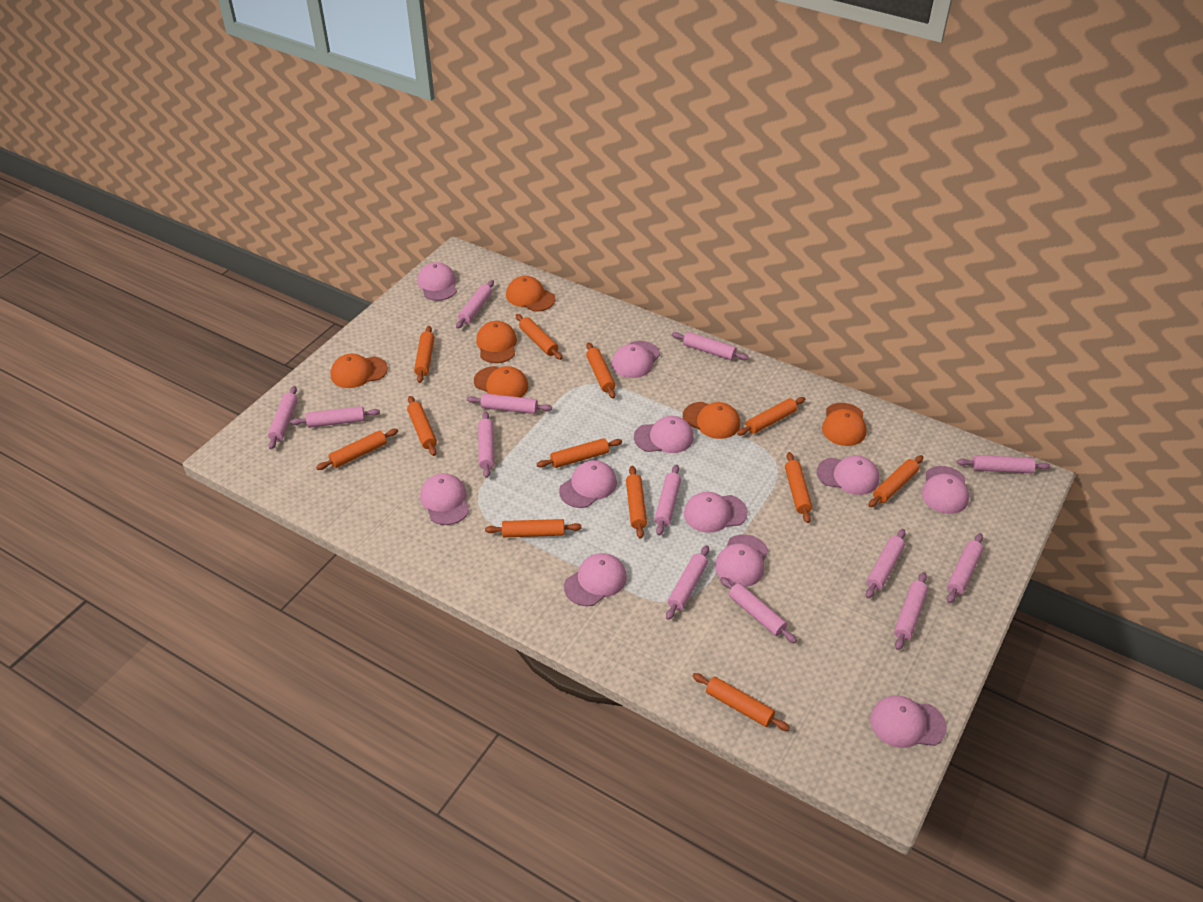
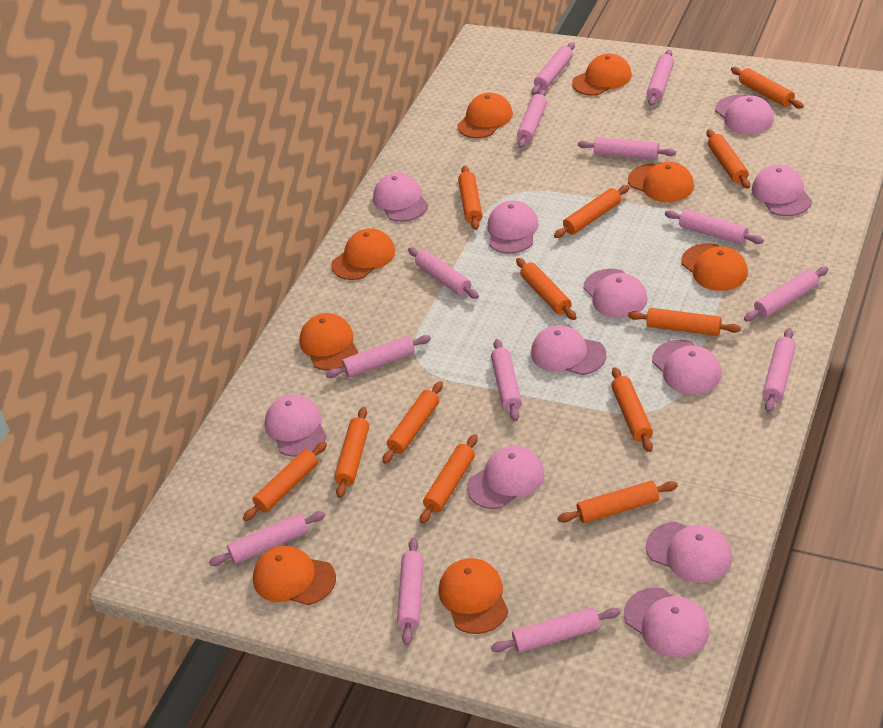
orange cap: 6 -> 8

